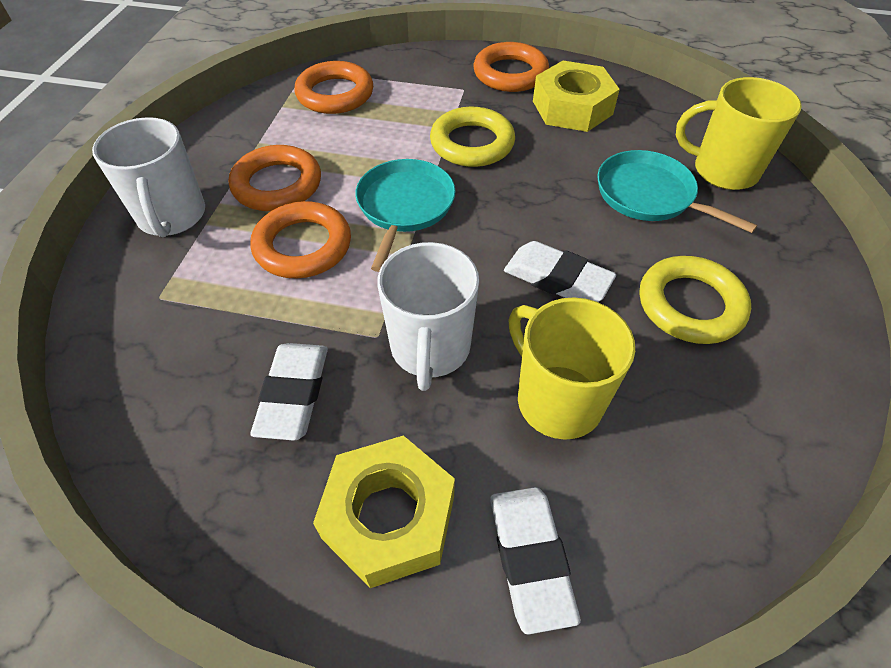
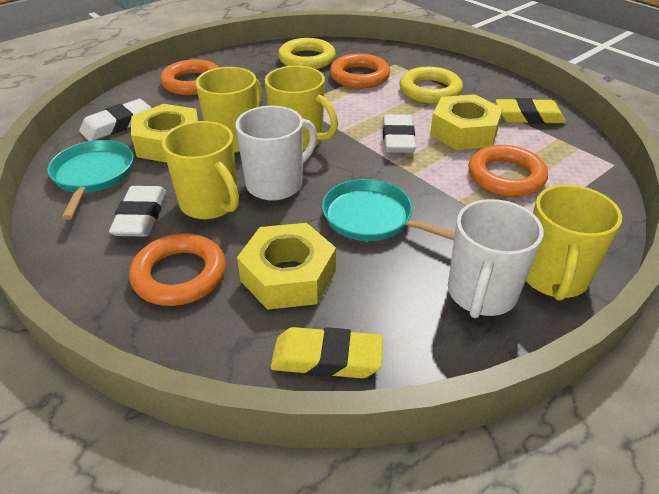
yellow eraser: 0 -> 2
yellow mug: 2 -> 4
yellow nut: 2 -> 3

